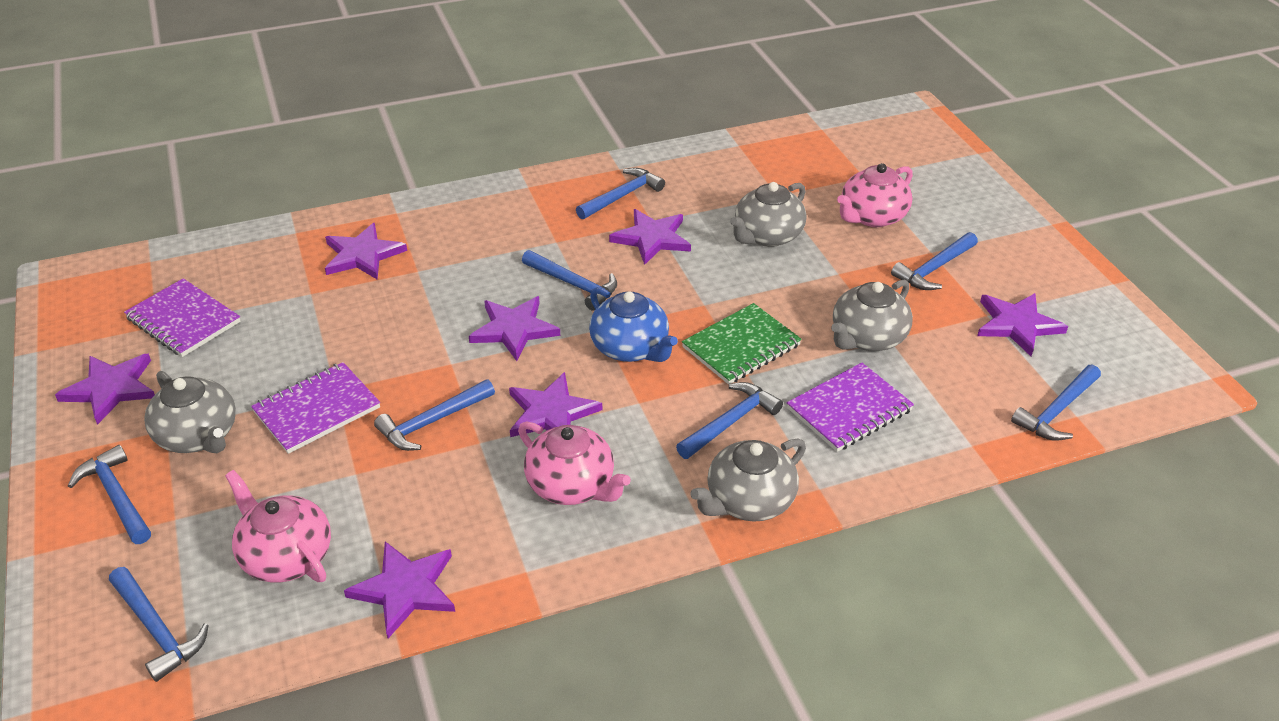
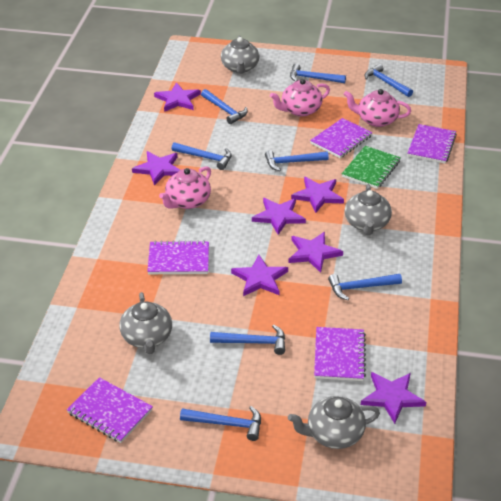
blue teapot: 1 -> 0
purple notebook: 3 -> 5

